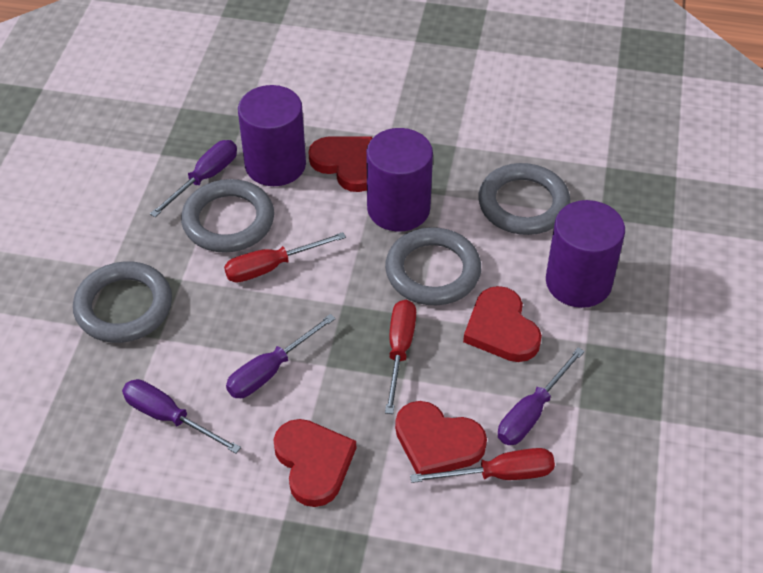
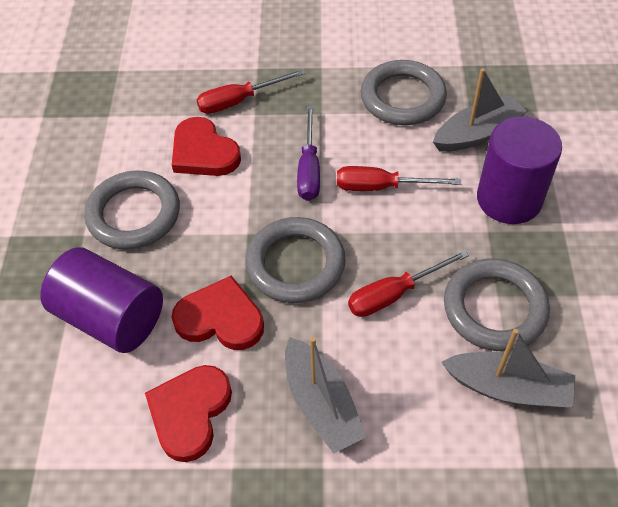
grey boat: 0 -> 3
purple cylinder: 3 -> 2
purple screwdriver: 4 -> 1
red heart: 4 -> 3

